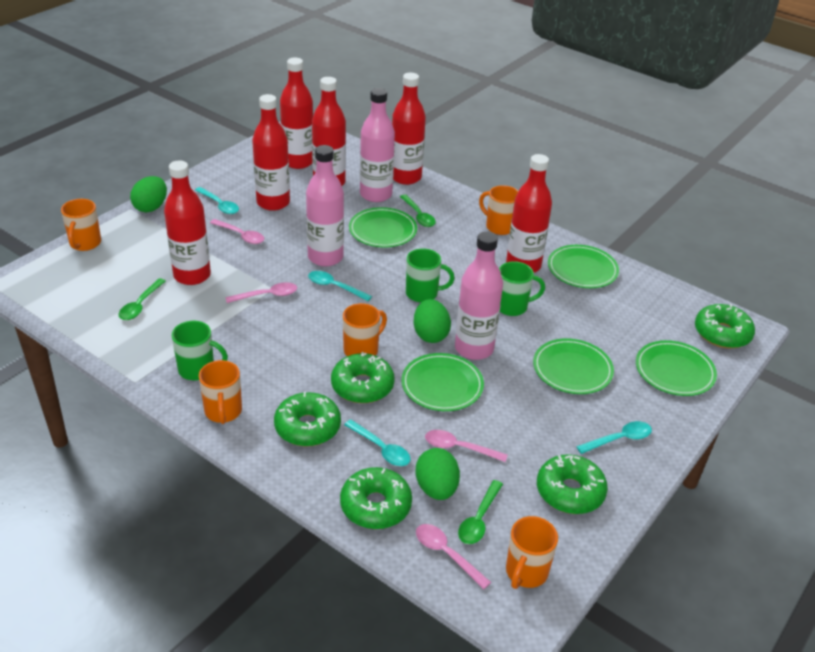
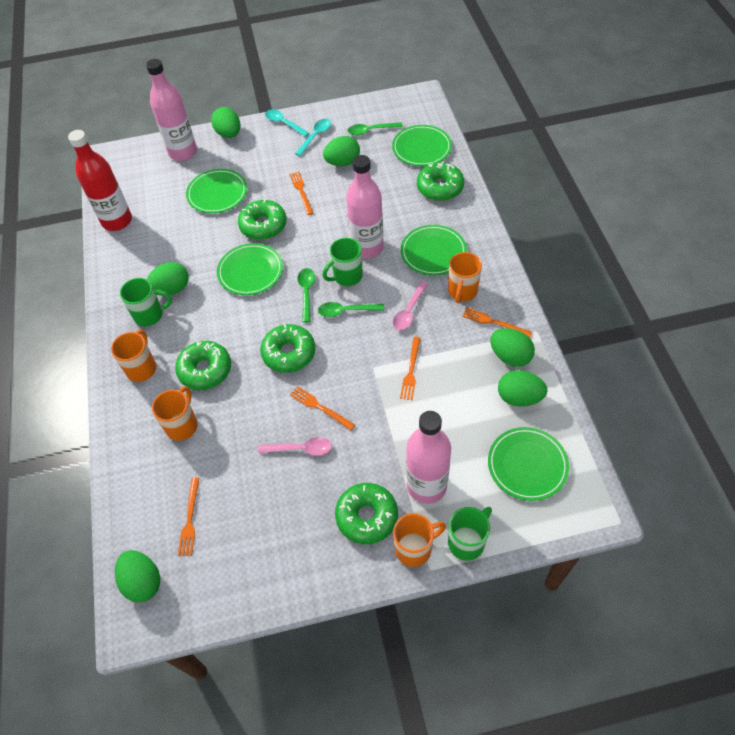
green egg: 3 -> 6
orange fork: 0 -> 5
orange mug: 5 -> 4
pink spoon: 4 -> 2
red bottle: 6 -> 1
turquoise spoon: 4 -> 2

